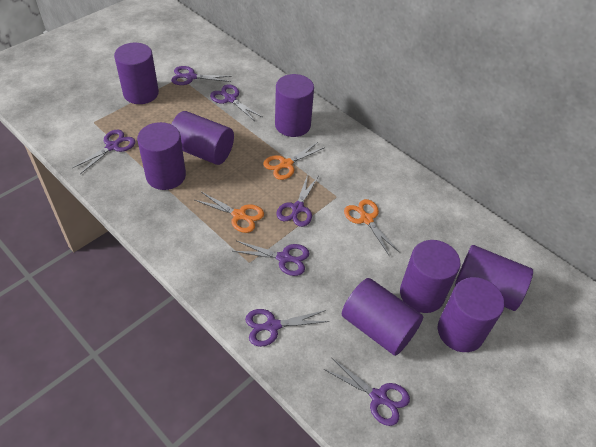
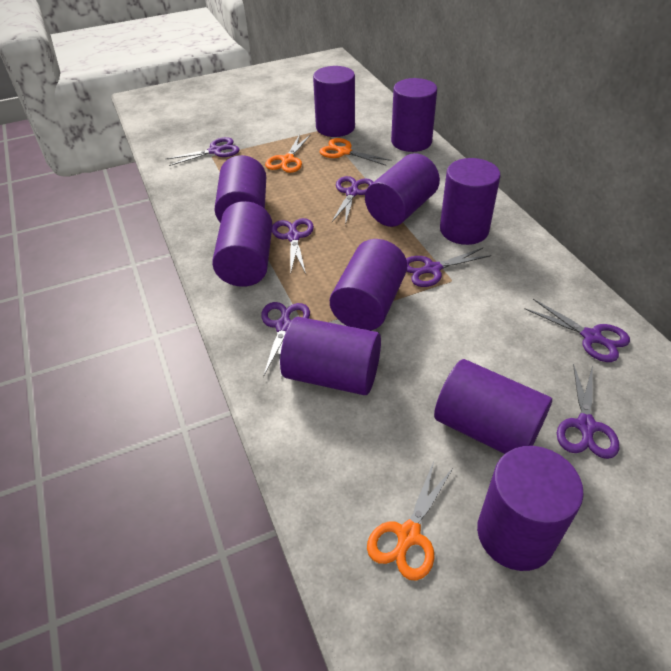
purple cylinder: 8 -> 10

